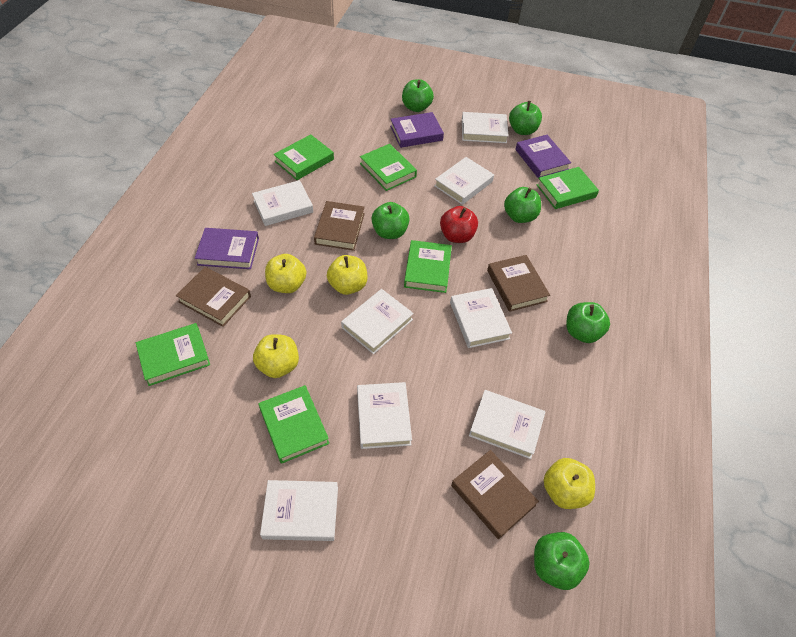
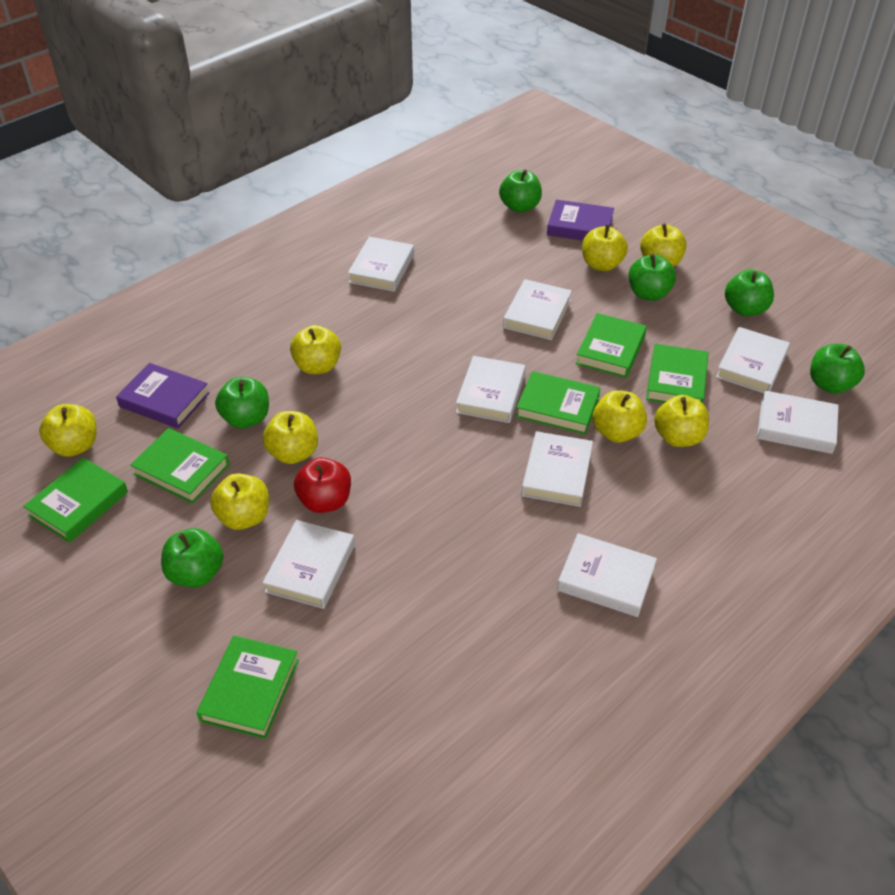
brown book: 4 -> 0
purple book: 3 -> 2
yellow apple: 4 -> 8

